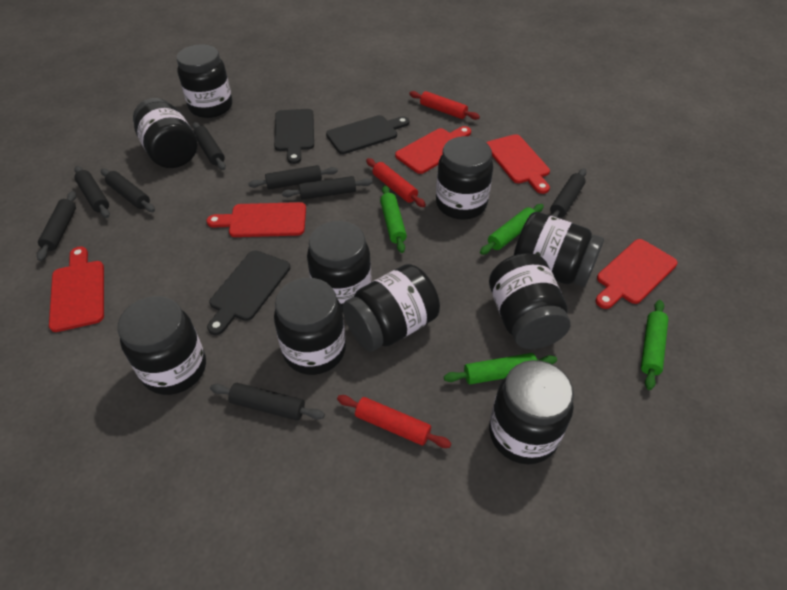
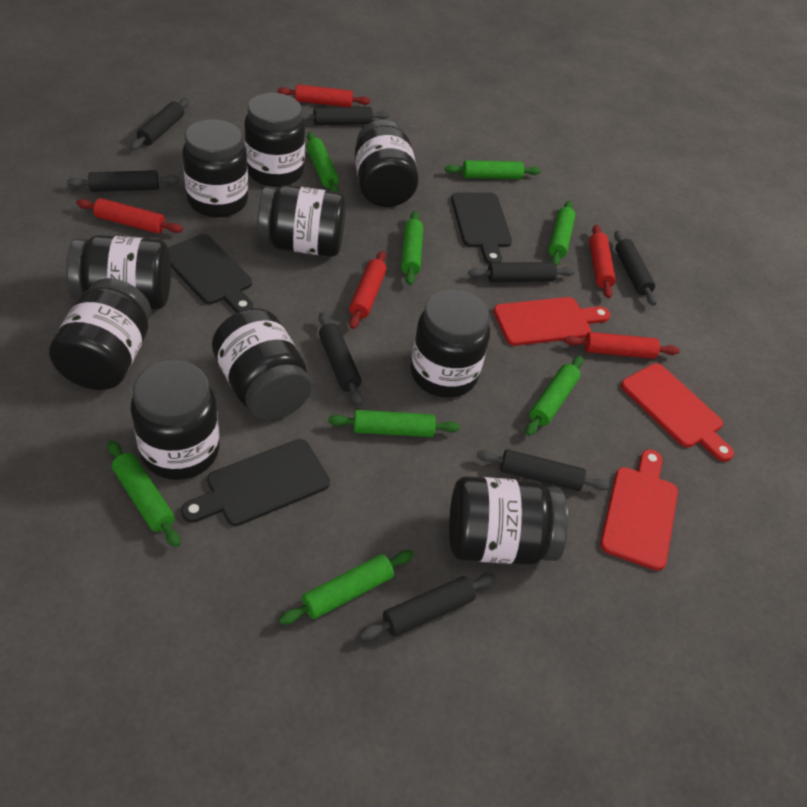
green rolling pin: 4 -> 8
red cutting board: 5 -> 3
red rolling pin: 3 -> 5

